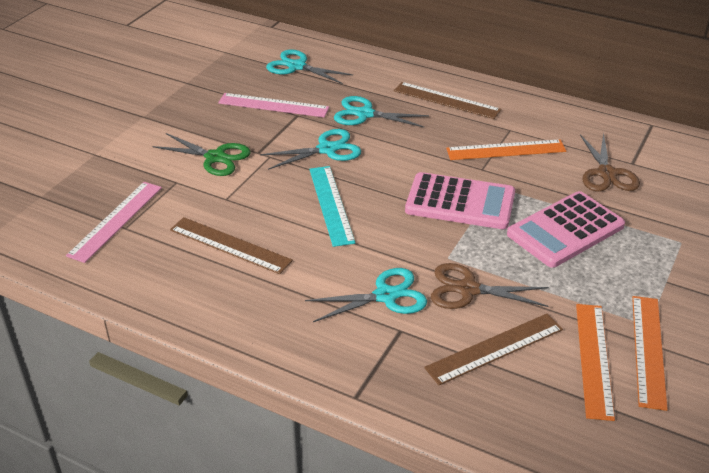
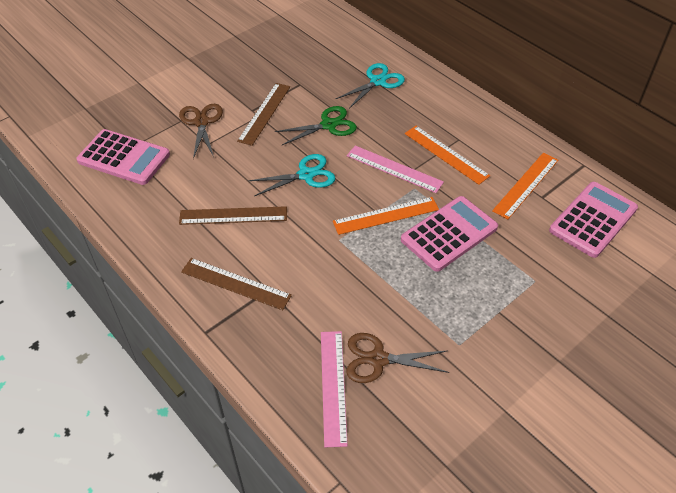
pink calculator: 2 -> 3
turquoise ruler: 1 -> 0
turquoise scissors: 4 -> 2

